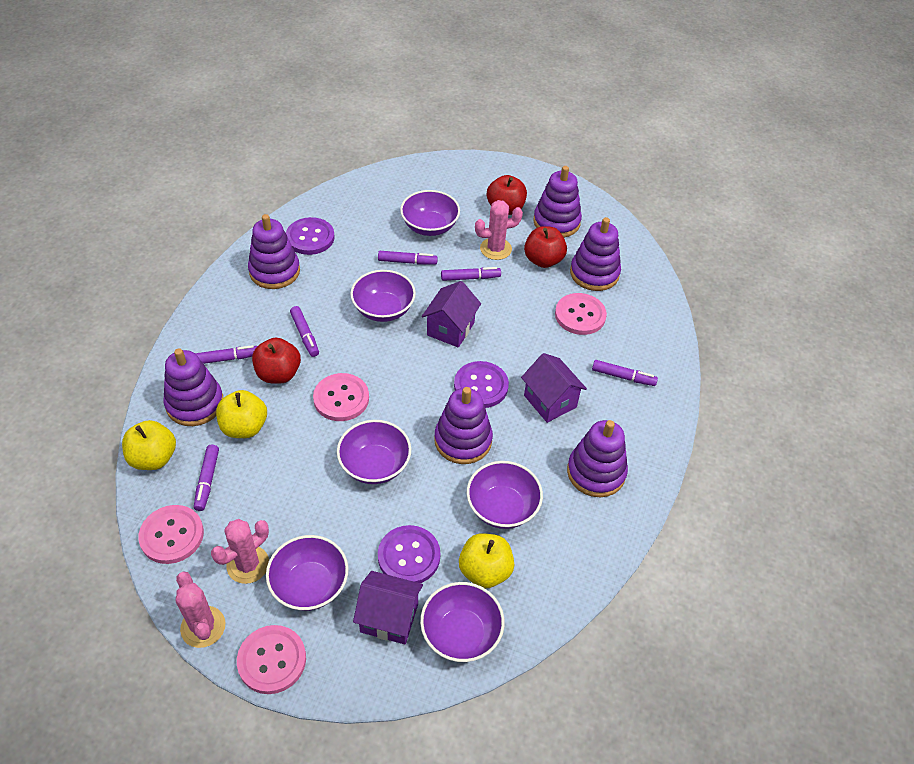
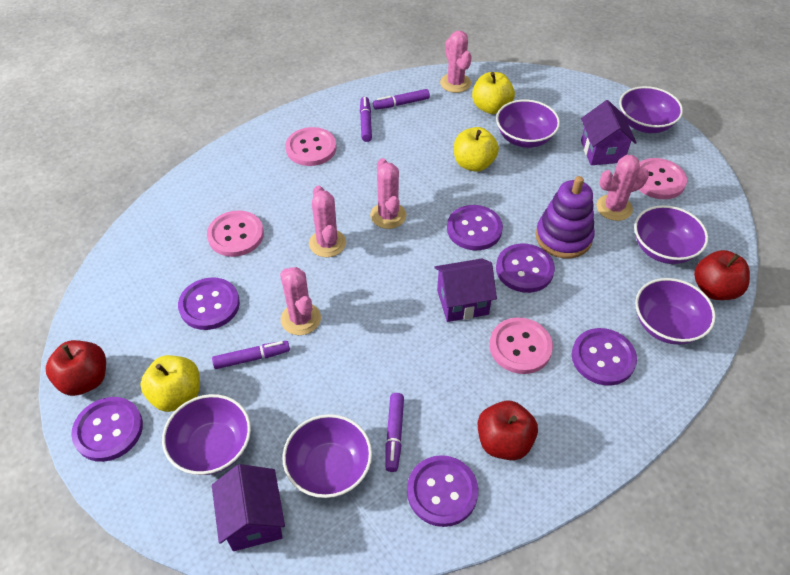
pink cactus: 3 -> 5
purple button: 3 -> 6
purple marker: 6 -> 4
purple stacking toy: 6 -> 1

